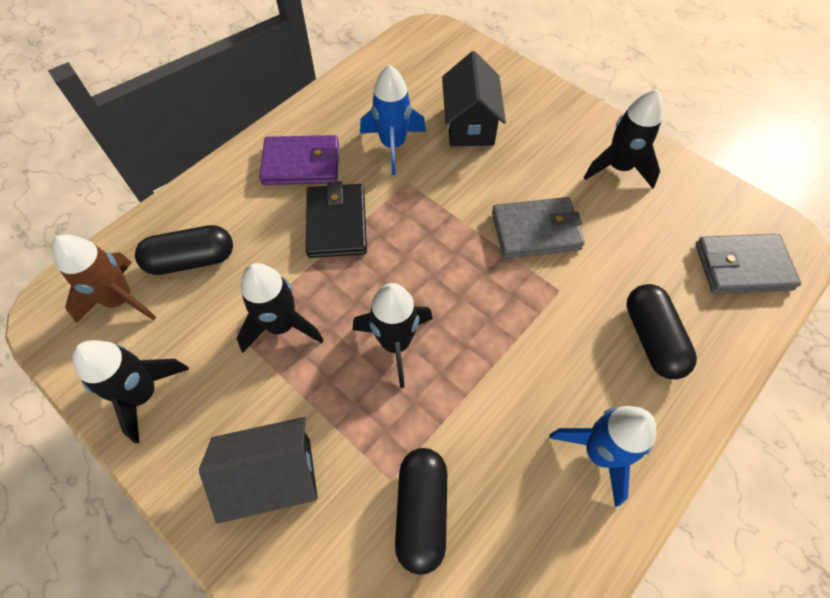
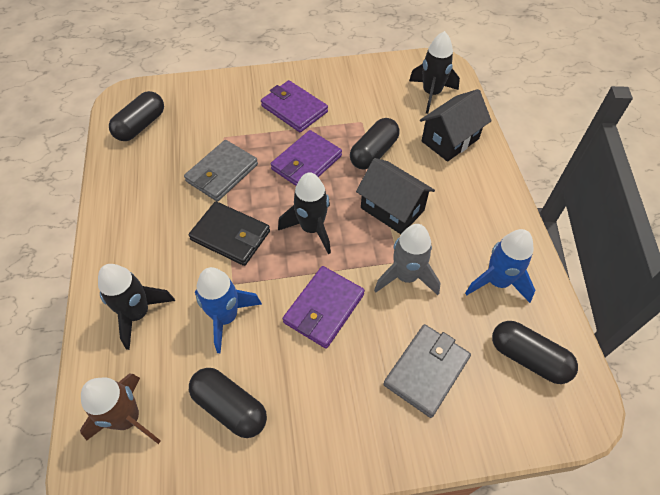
black capsule: 3 -> 4
black rocket: 4 -> 3
grey rocket: 0 -> 1
purple wallet: 1 -> 3

